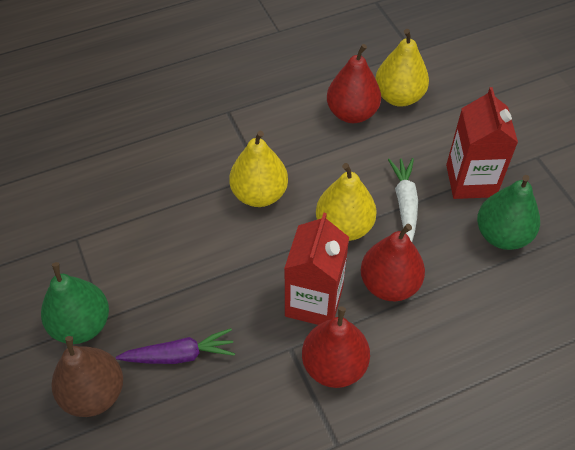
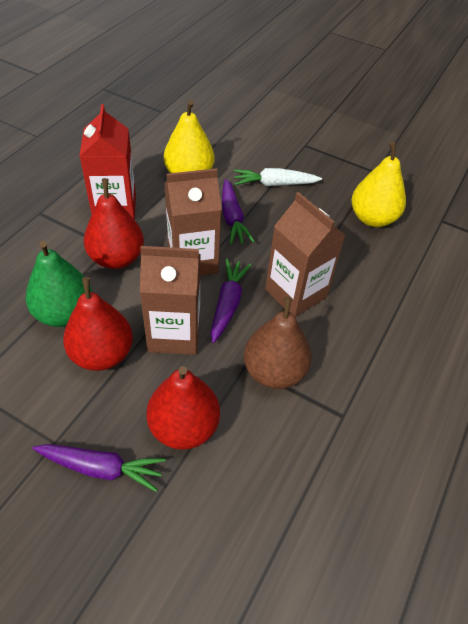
brown carton: 0 -> 3
green pear: 2 -> 1
purple carrot: 1 -> 3
red carton: 2 -> 1
yellow pear: 3 -> 2

